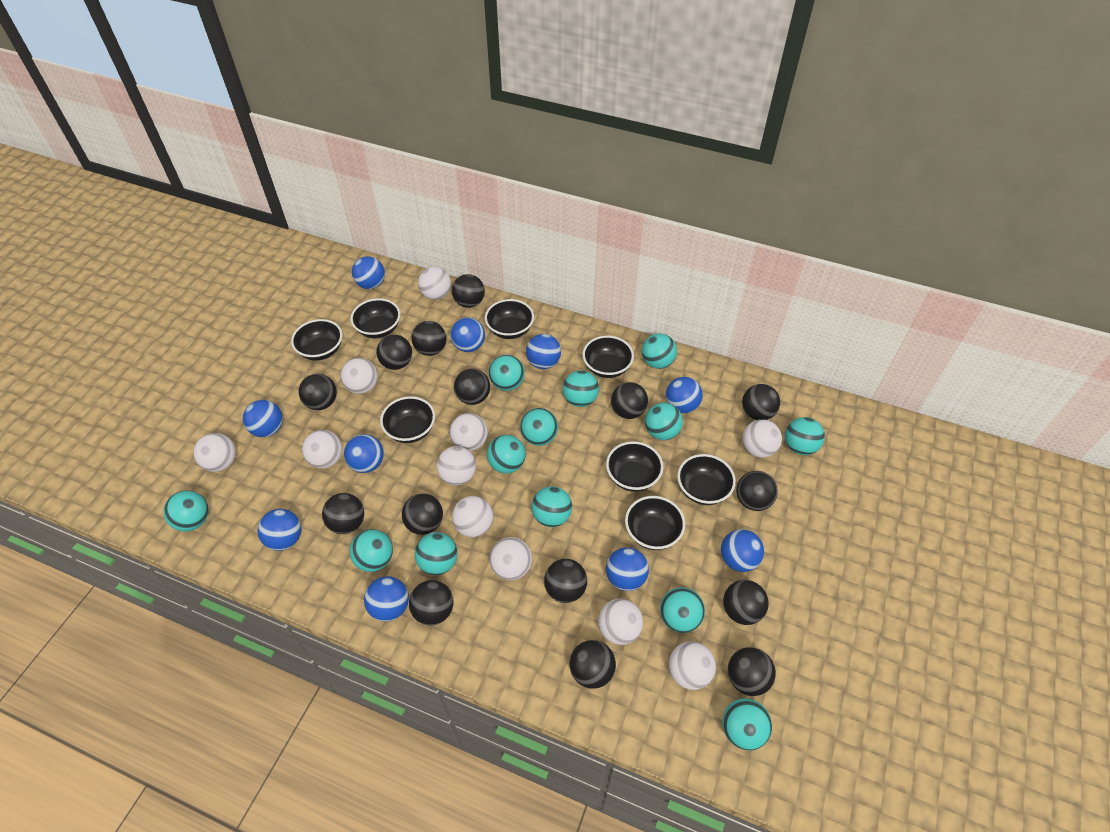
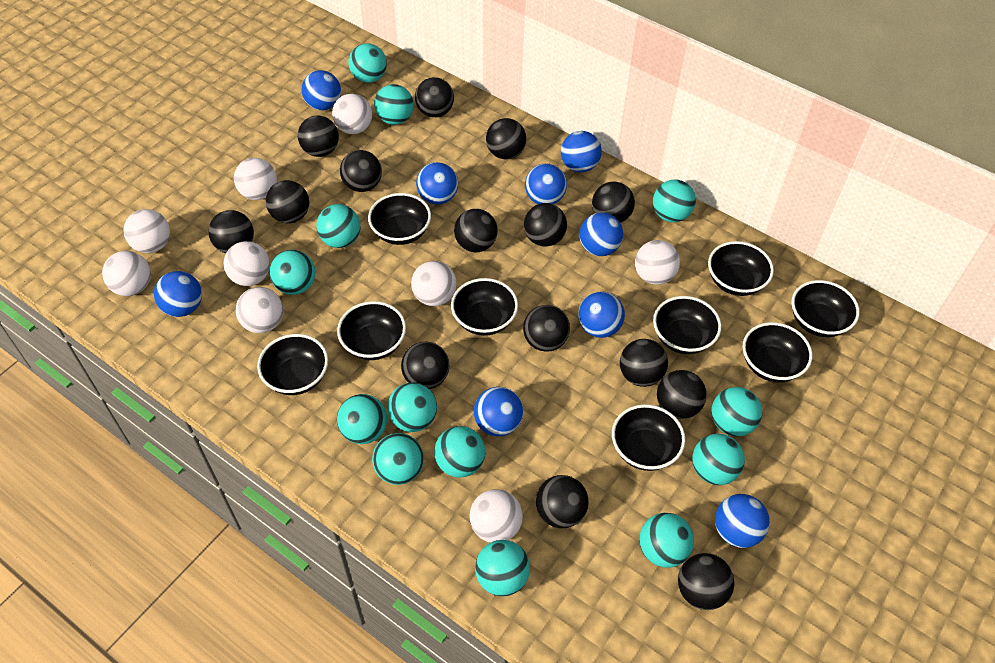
black bowl: 8 -> 9
blue ball: 10 -> 9
white ball: 11 -> 9

